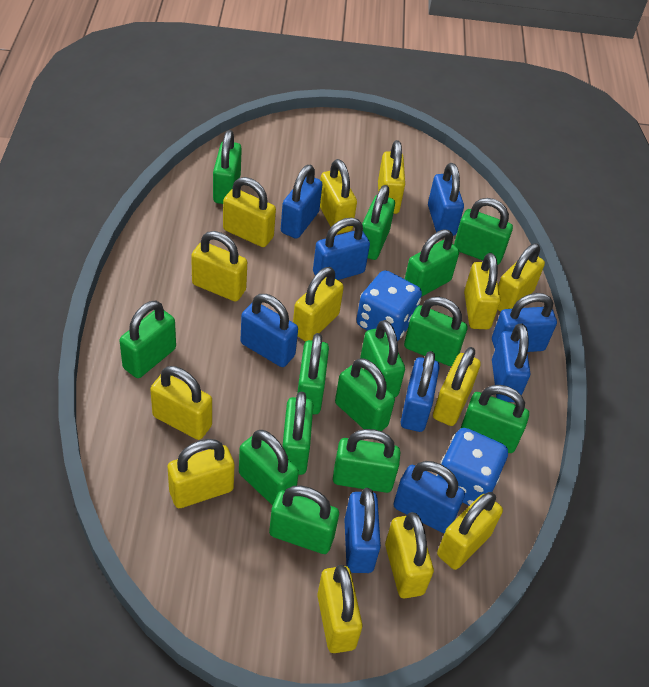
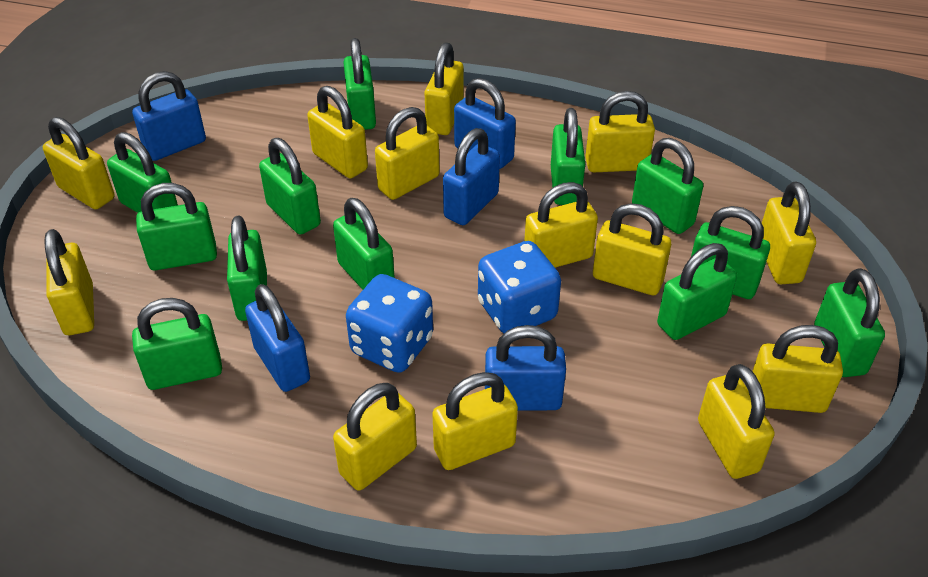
blue padlock: 9 -> 5
green padlock: 14 -> 12

